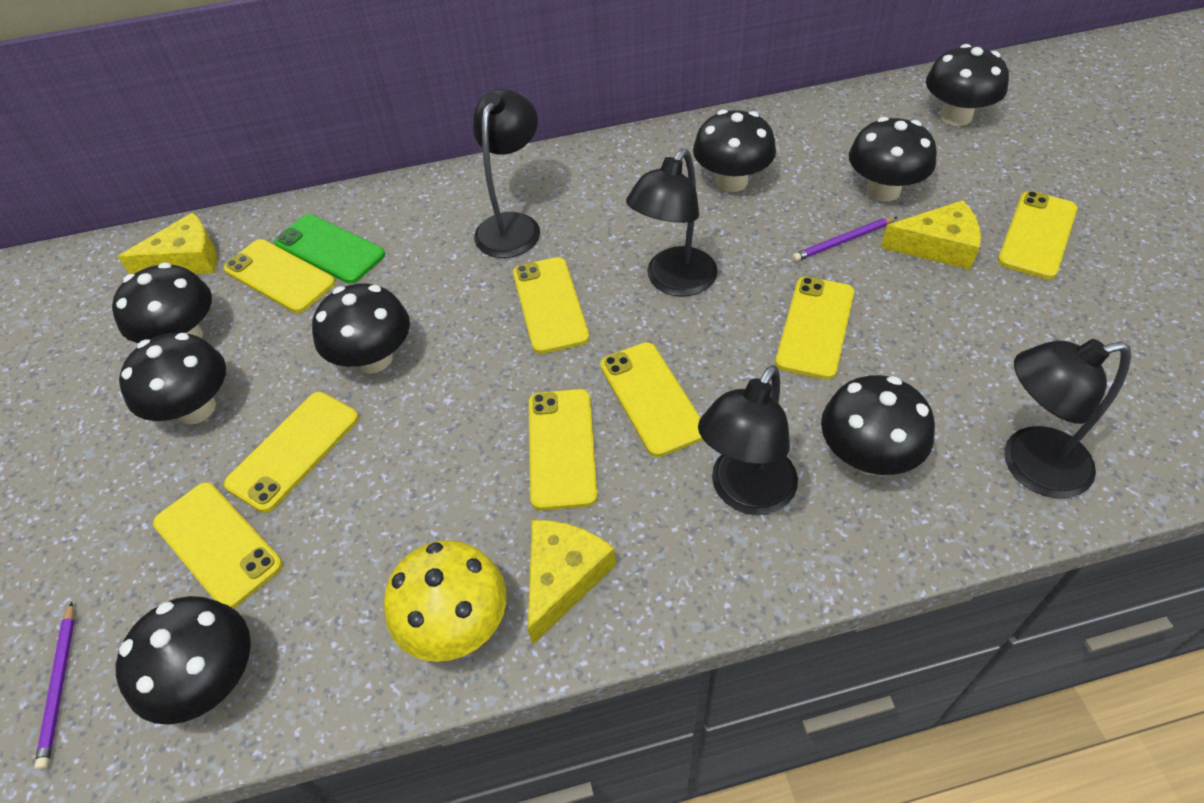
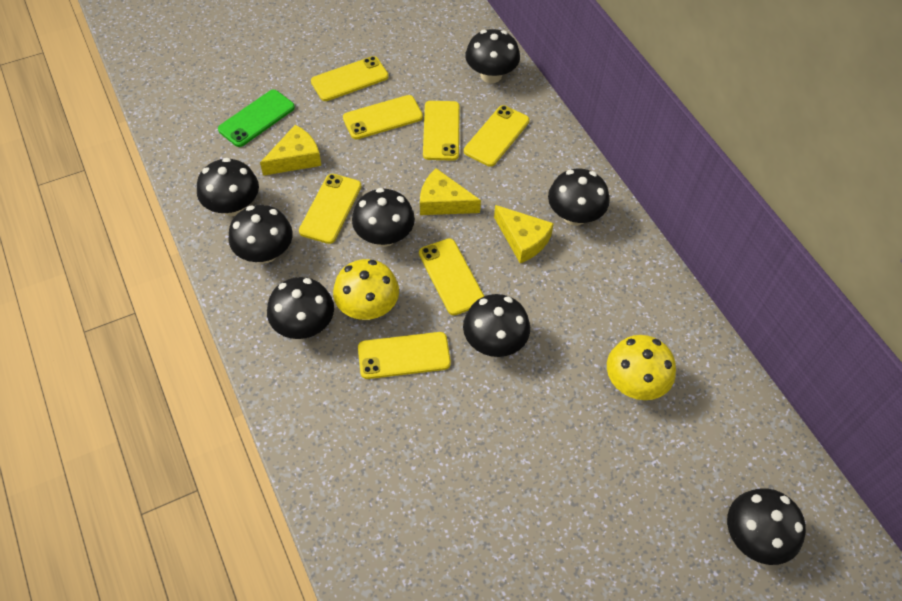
black lamp: 4 -> 0
purple pencil: 2 -> 0
yellow mushroom: 1 -> 2
yellow phone: 8 -> 7

